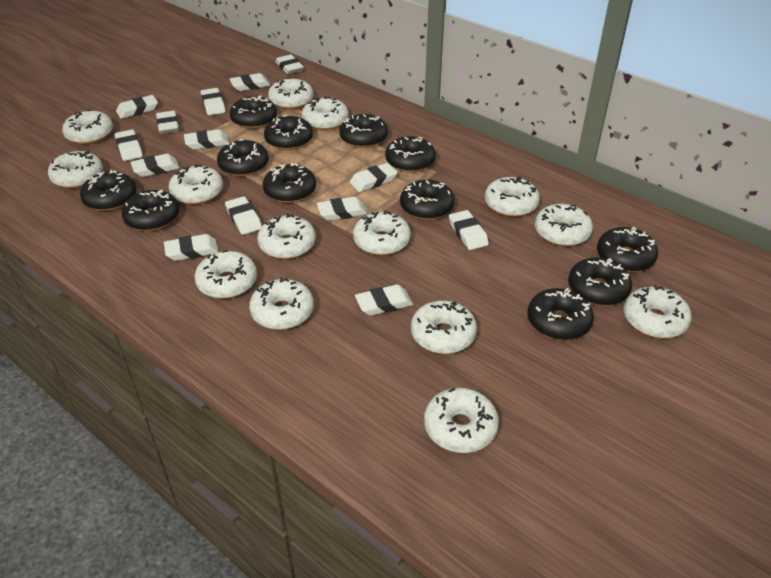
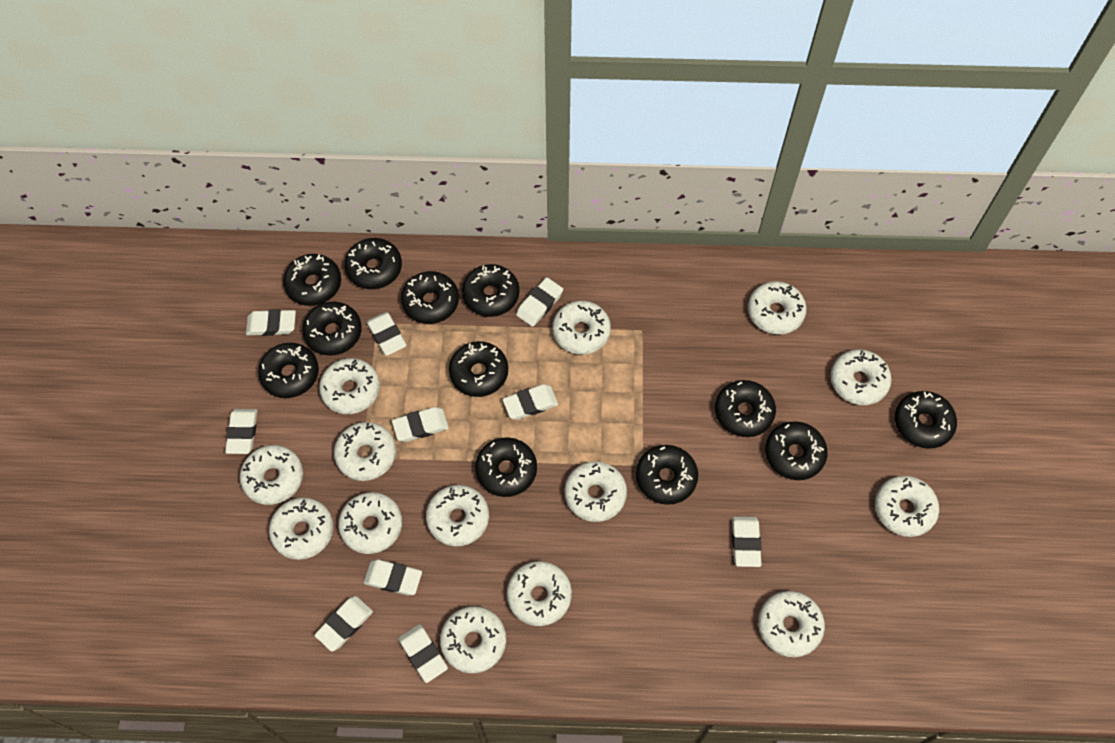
white eraser: 14 -> 10

